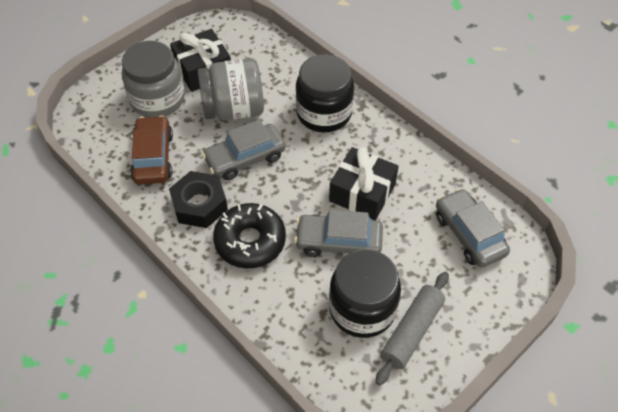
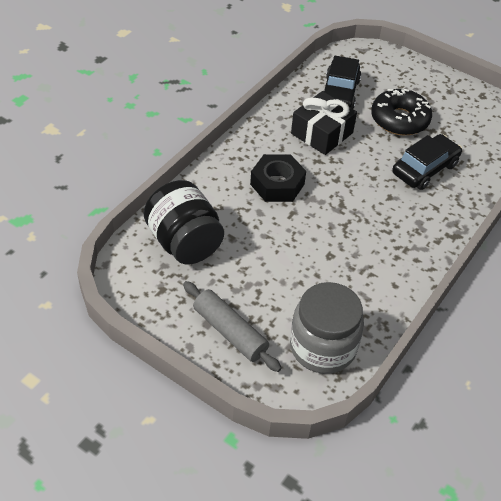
black car: 0 -> 2
black gift: 2 -> 1
black jar: 2 -> 1
brown car: 1 -> 0
grey car: 3 -> 0
grey jar: 2 -> 1

